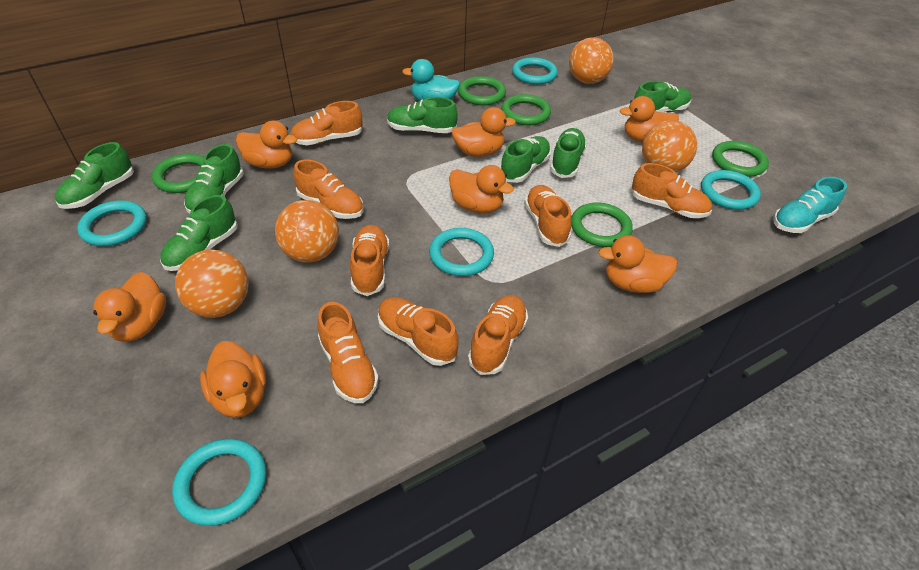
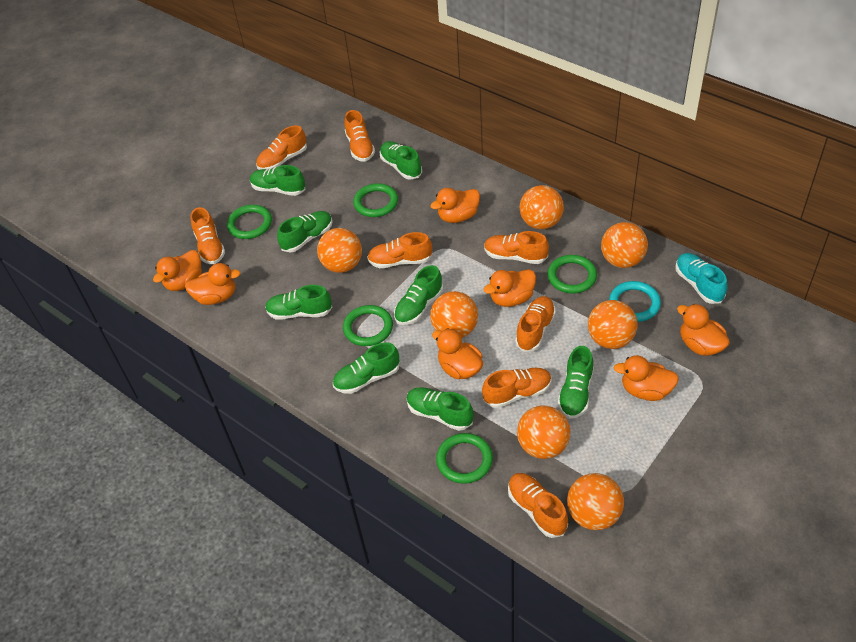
green shoe: 7 -> 8
orange ball: 4 -> 7
turquoise duck: 1 -> 0
turquoise ring: 5 -> 1

